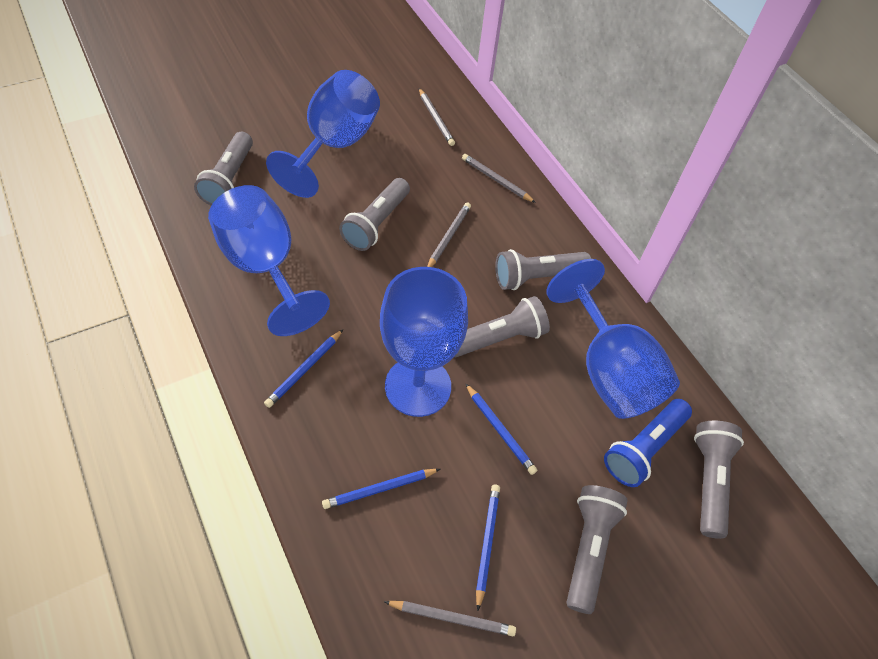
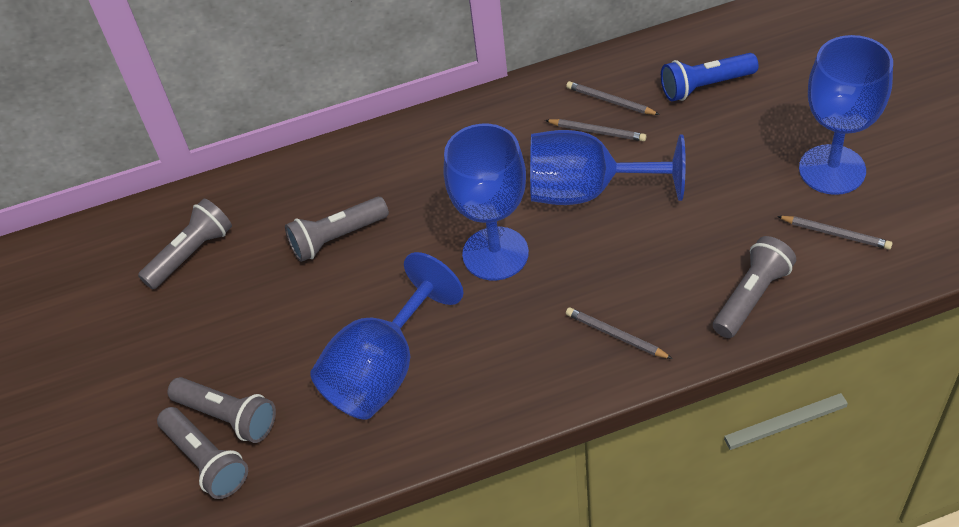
blue pencil: 4 -> 0
grey flashlight: 6 -> 5

